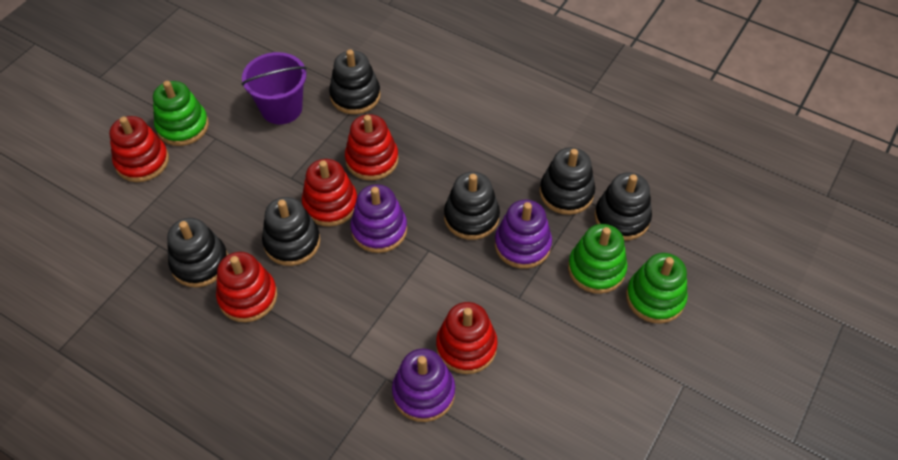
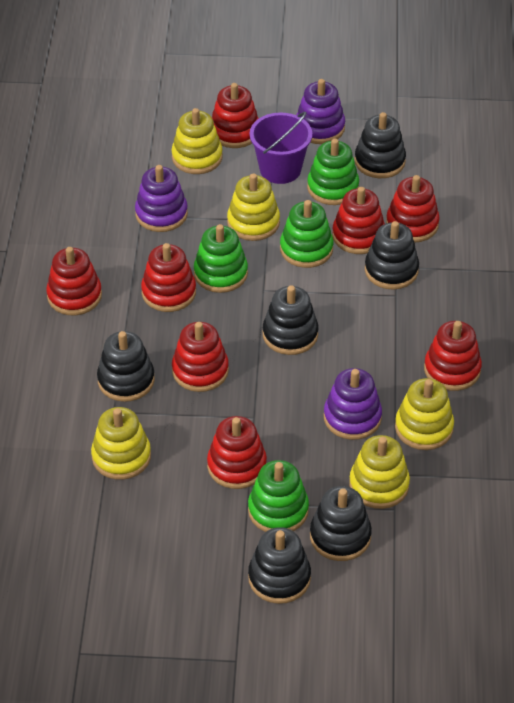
green stacking toy: 3 -> 4
red stacking toy: 5 -> 8
yellow stacking toy: 0 -> 5

